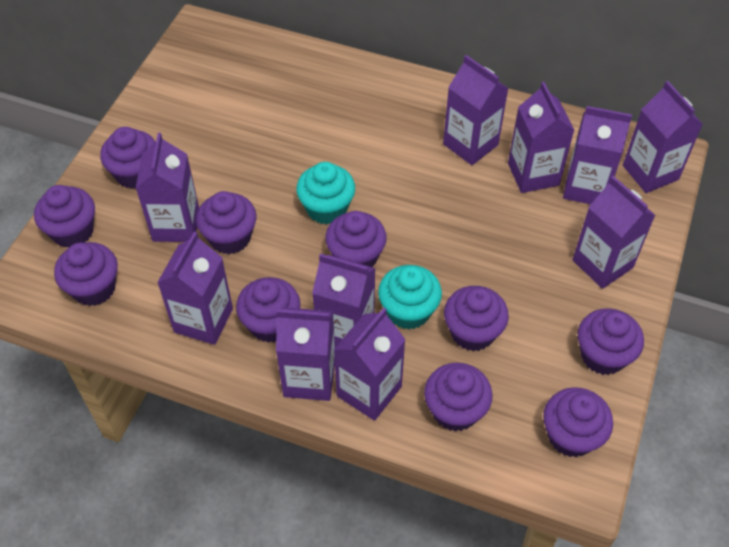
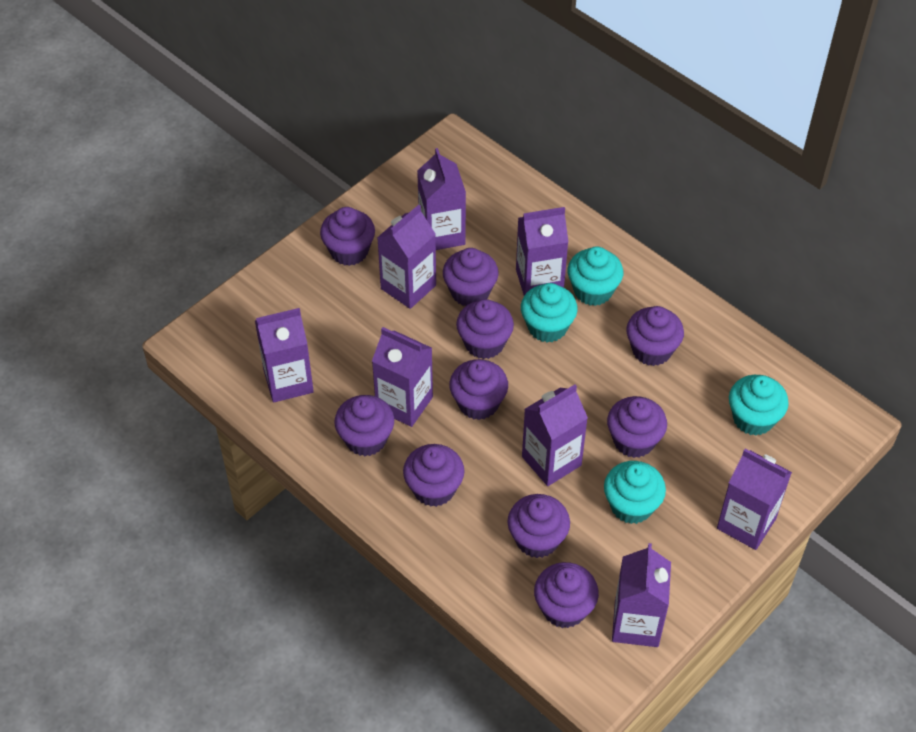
purple carton: 10 -> 8
turquoise cupcake: 2 -> 4

